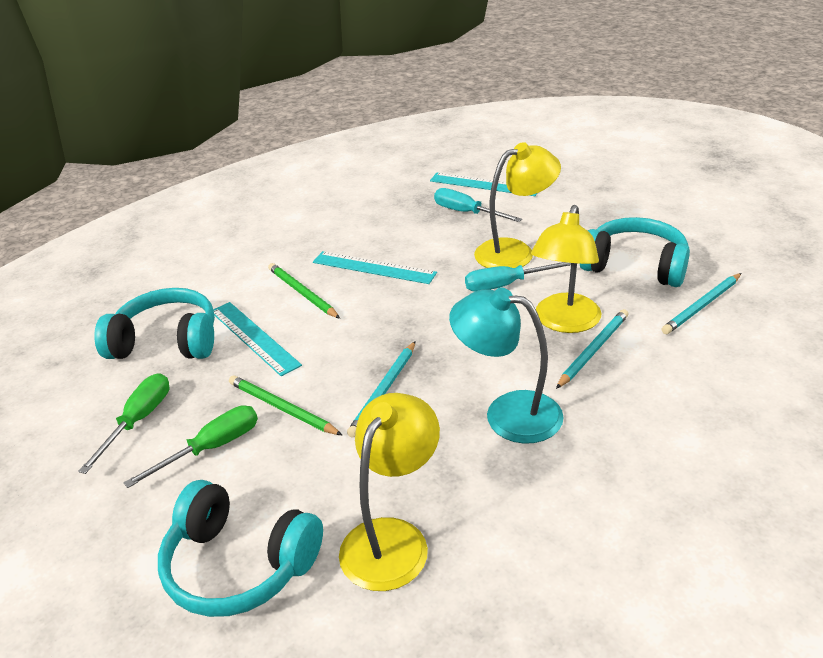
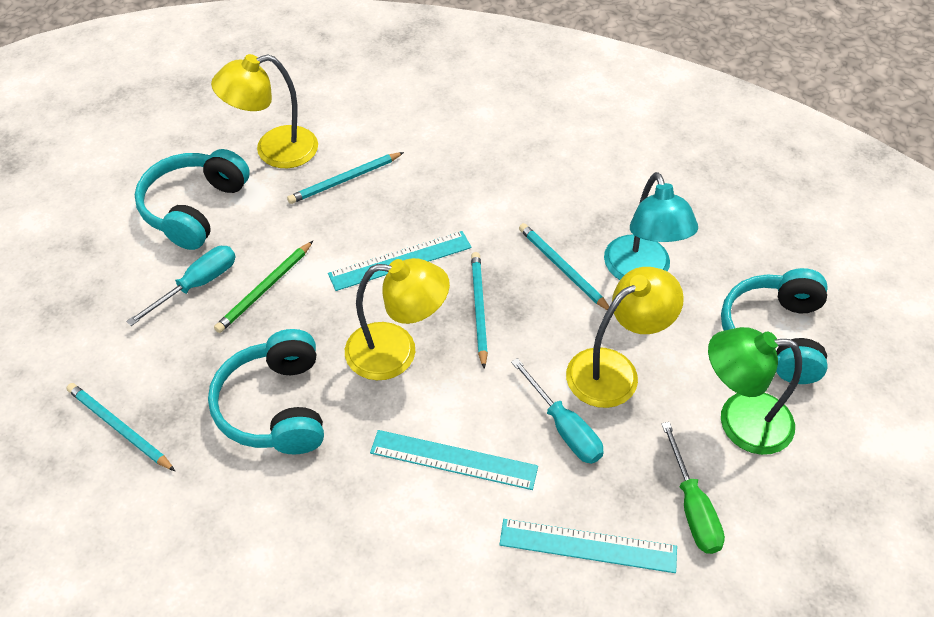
green lamp: 0 -> 1
green pencil: 2 -> 1
green screwdriver: 2 -> 1
turquoise pencil: 3 -> 4

